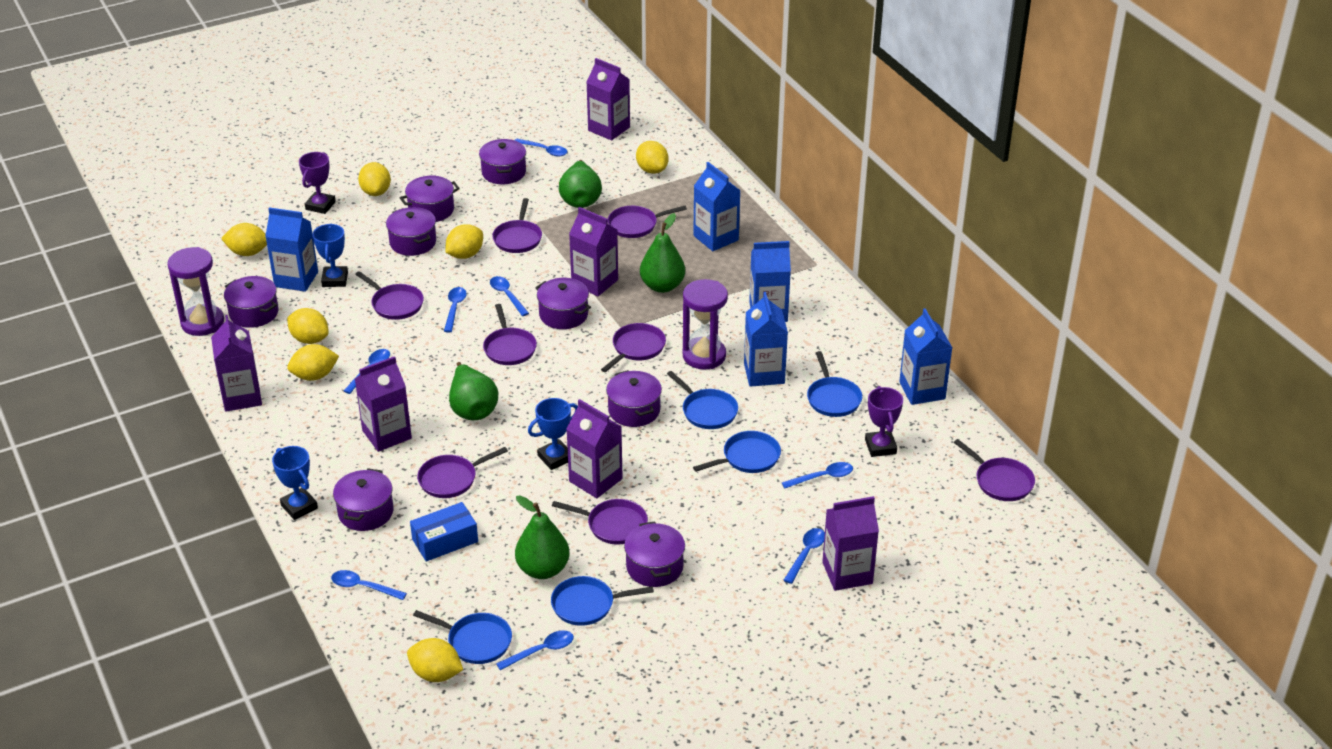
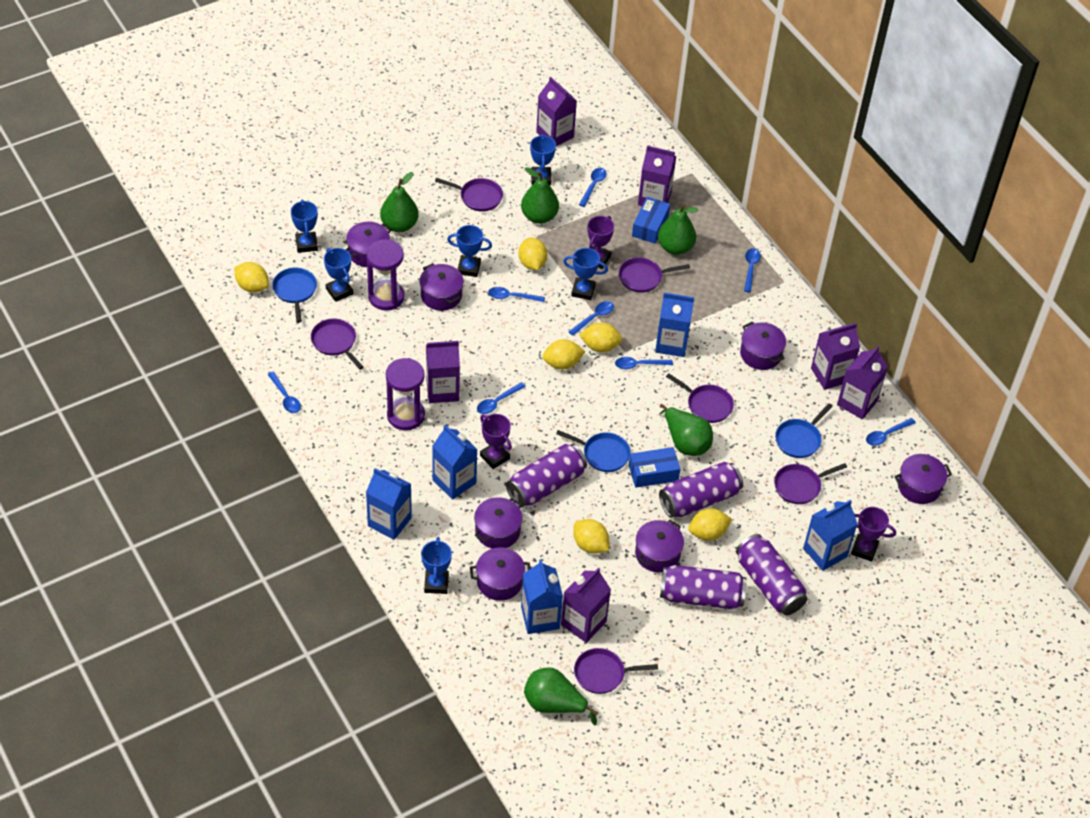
blue box: 1 -> 2
blue pan: 5 -> 3
blue trophy: 3 -> 6
green pear: 4 -> 5
purple can: 0 -> 4
purple pan: 8 -> 6
purple pot: 8 -> 7
purple trophy: 2 -> 3
yellow lemon: 7 -> 6

